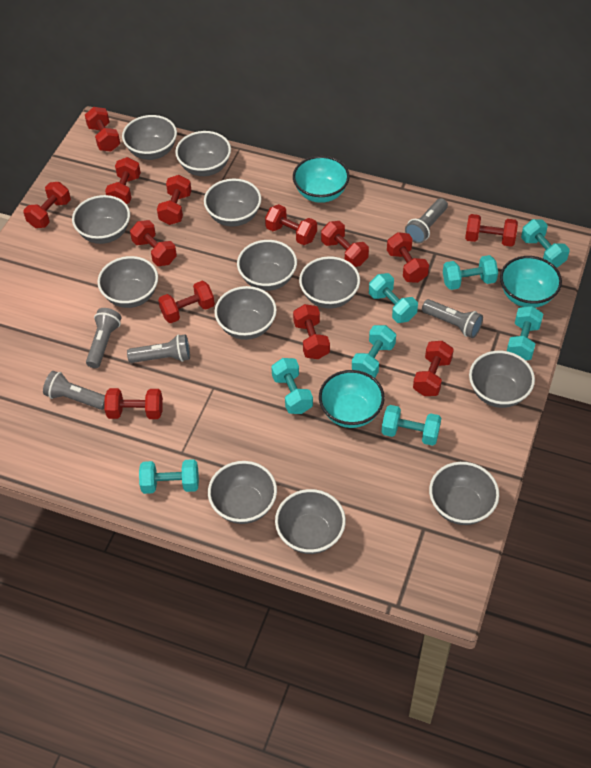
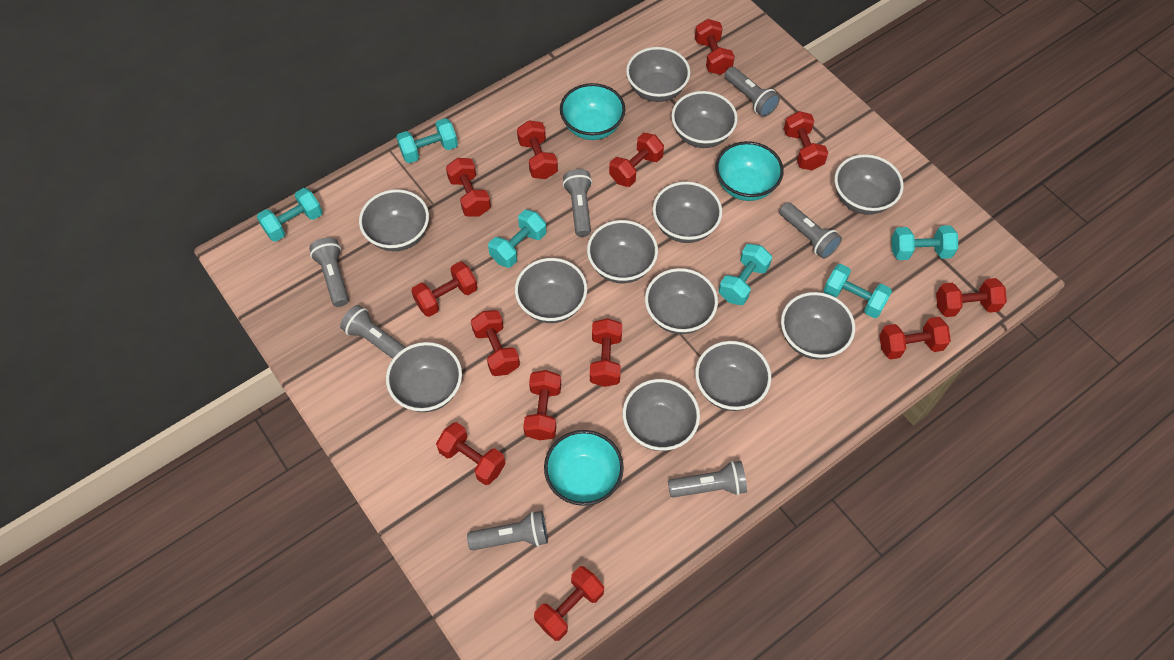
grey flashlight: 5 -> 7
turquoise dumbbell: 8 -> 6

